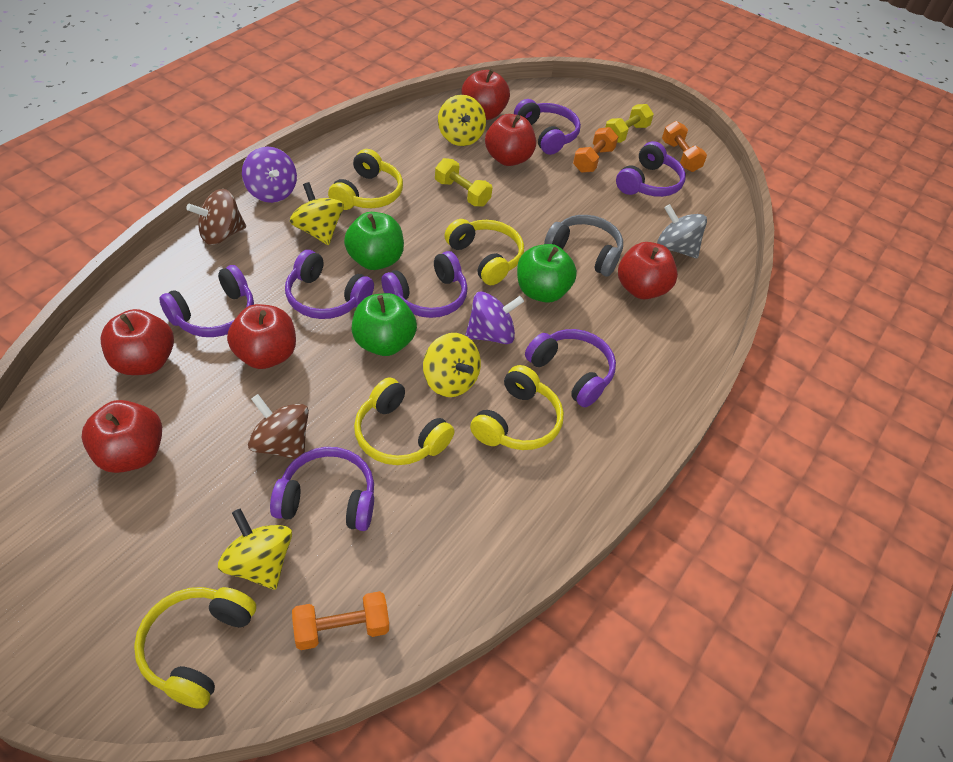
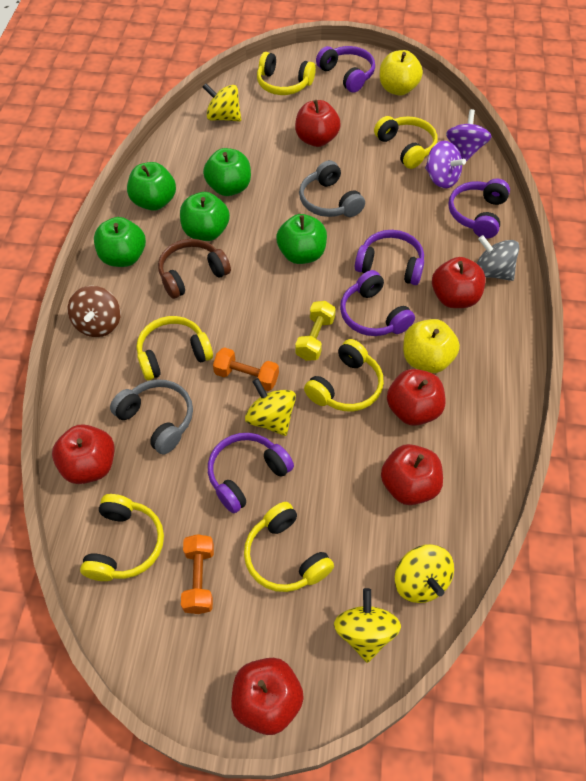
brown headphones: 0 -> 1
brown spinning top: 2 -> 1
green apple: 3 -> 5
grey headphones: 1 -> 2
orange dumbbell: 3 -> 2
purple headphones: 7 -> 5
yellow apple: 0 -> 2
yellow dumbbell: 2 -> 1
yellow headphones: 5 -> 6

